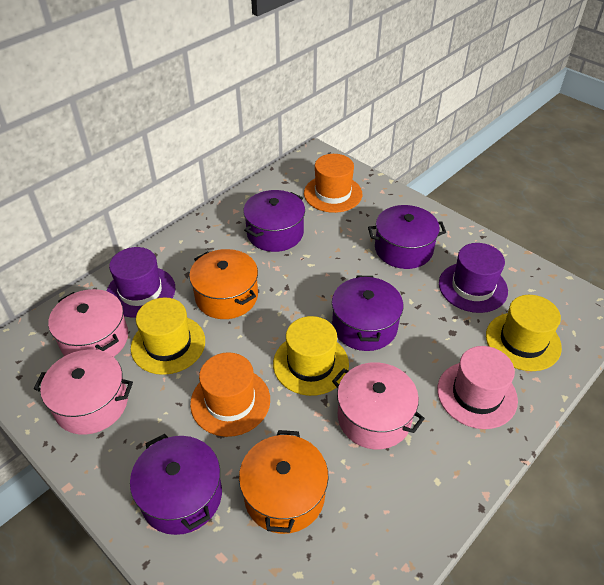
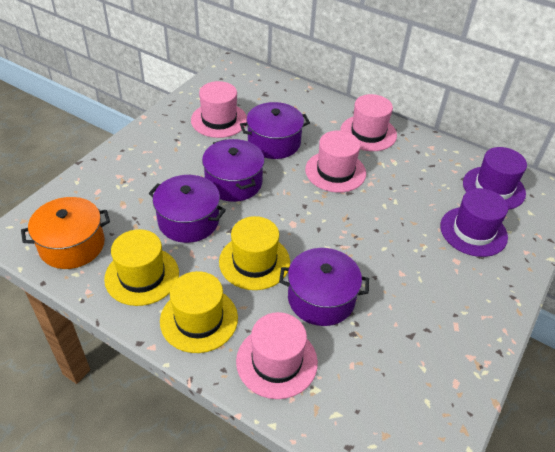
orange hat: 2 -> 0
orange pot: 2 -> 1
pink hat: 1 -> 4
pink pot: 3 -> 0

